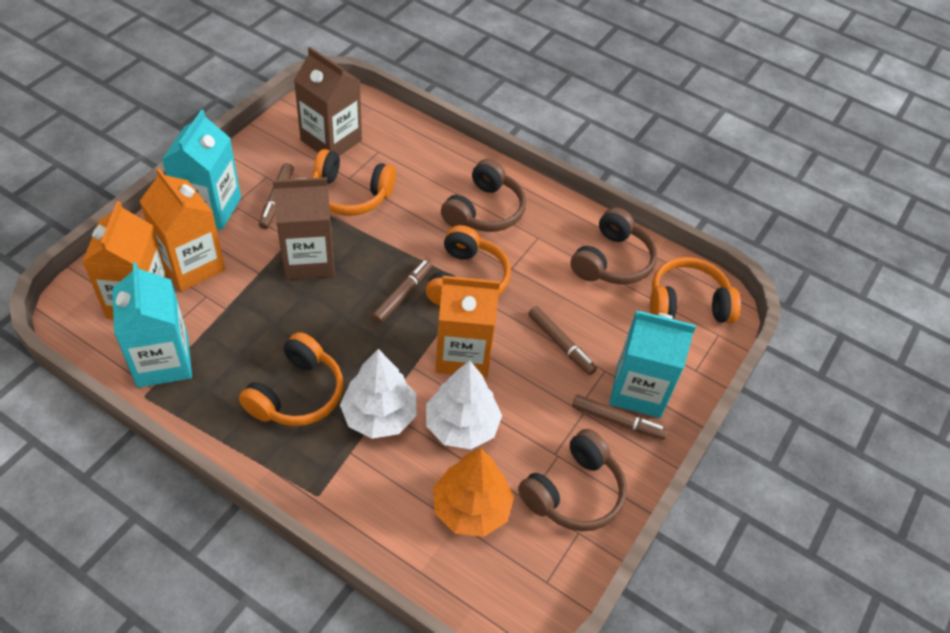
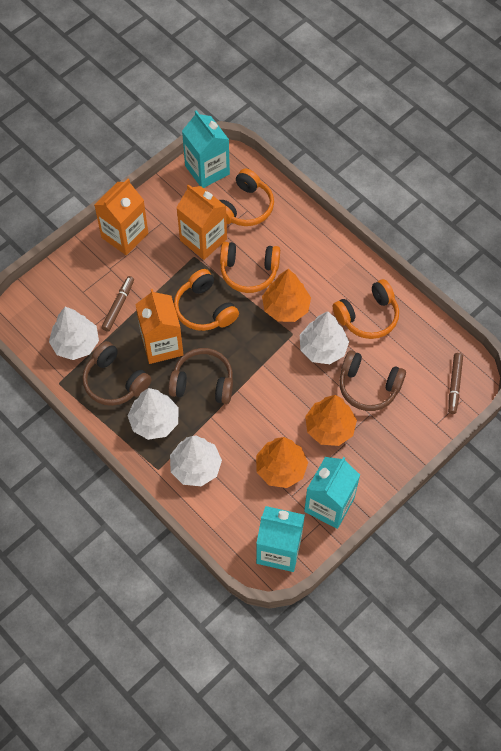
brown carton: 2 -> 0
brown marker: 4 -> 2
orange tree: 1 -> 3
white tree: 2 -> 4

